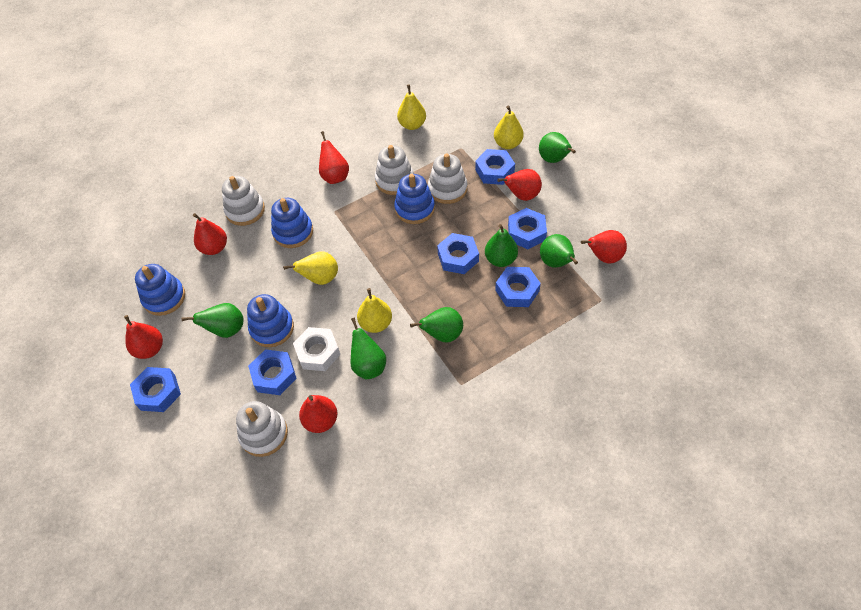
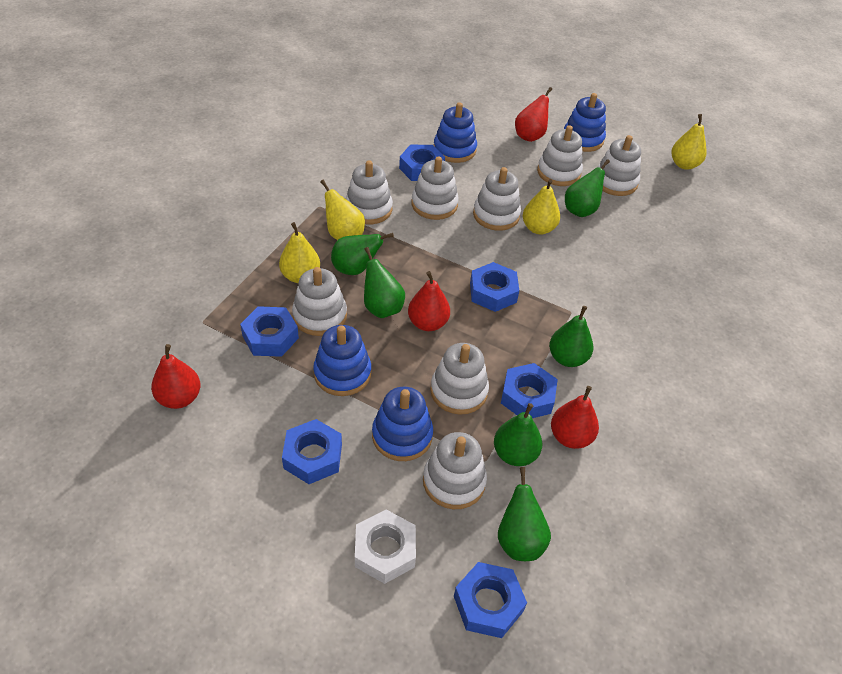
red pear: 6 -> 4
white stacking toy: 4 -> 8

